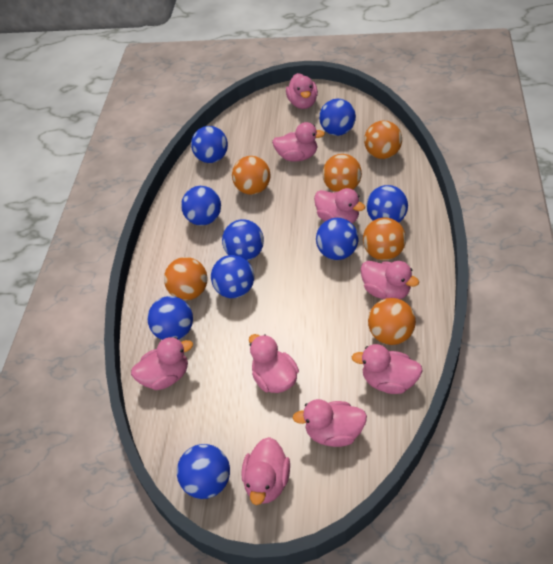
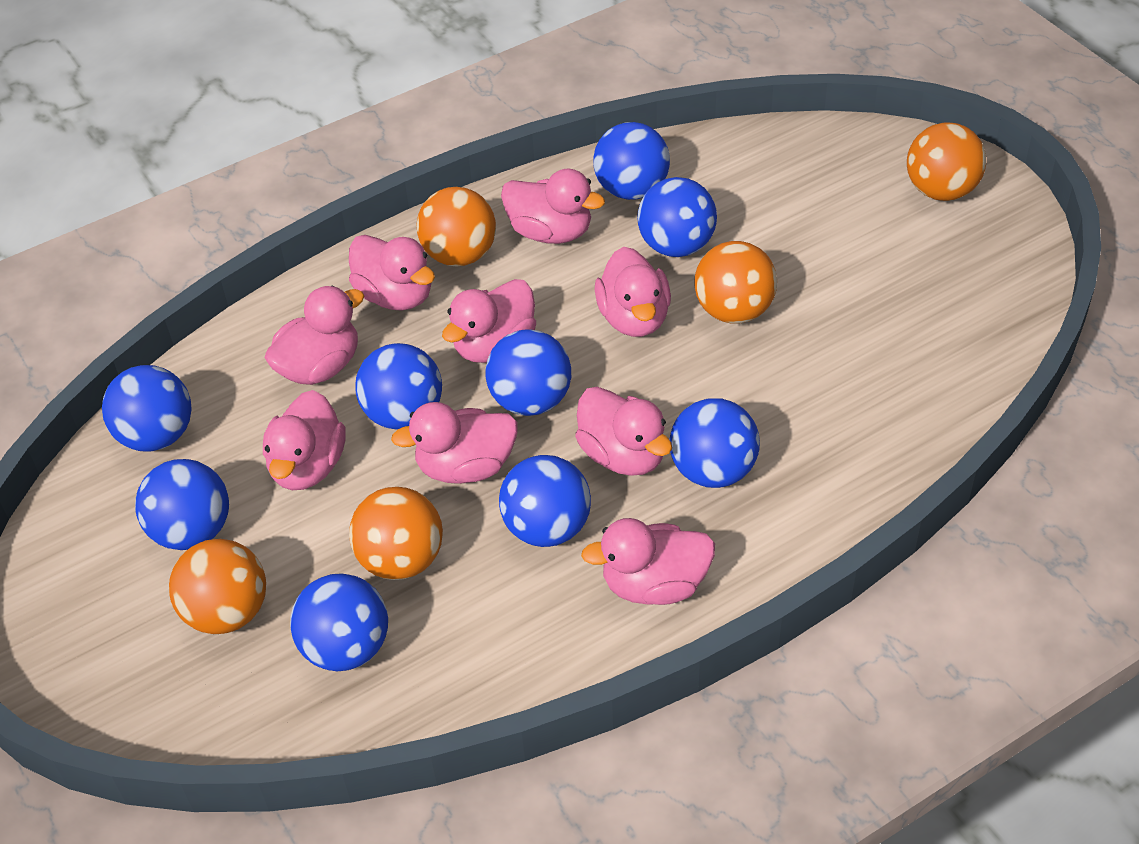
orange ball: 6 -> 5

